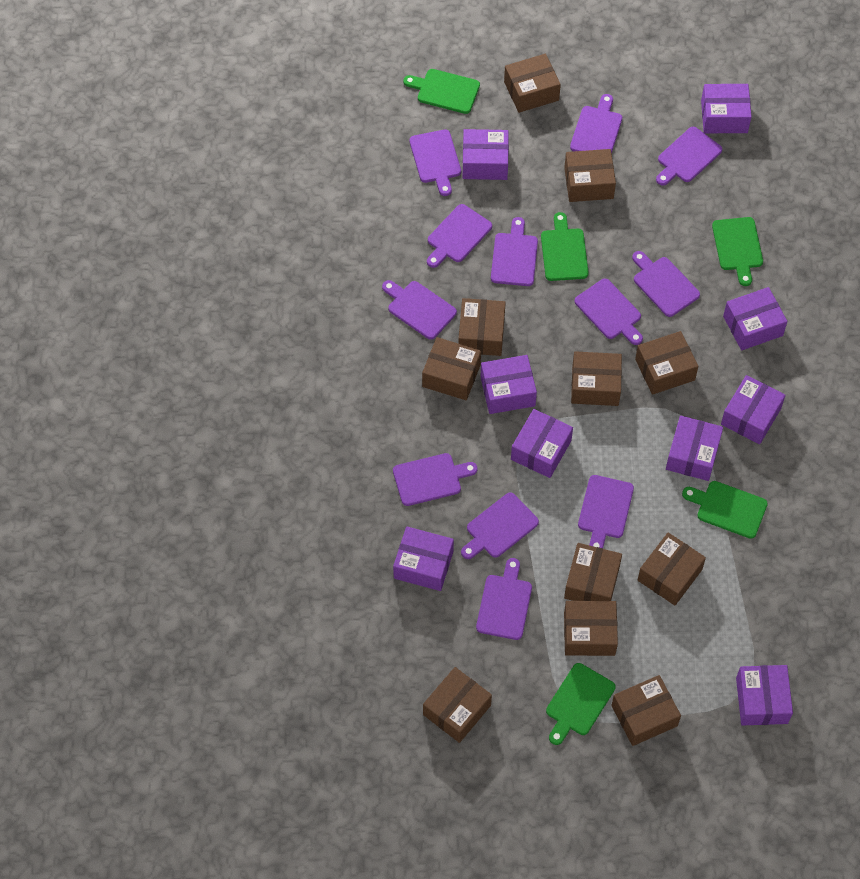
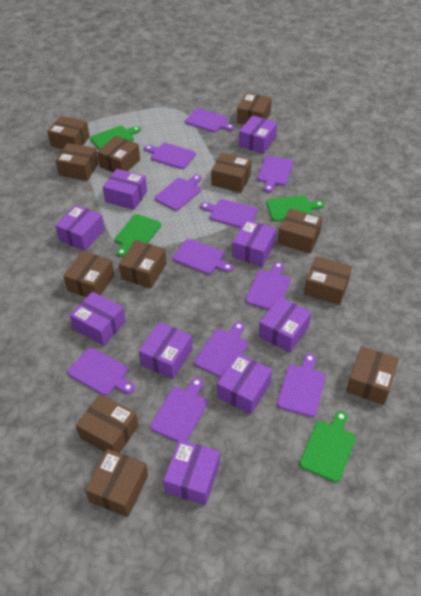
brown box: 11 -> 12
green cutting board: 5 -> 4
purple cutting board: 12 -> 11

